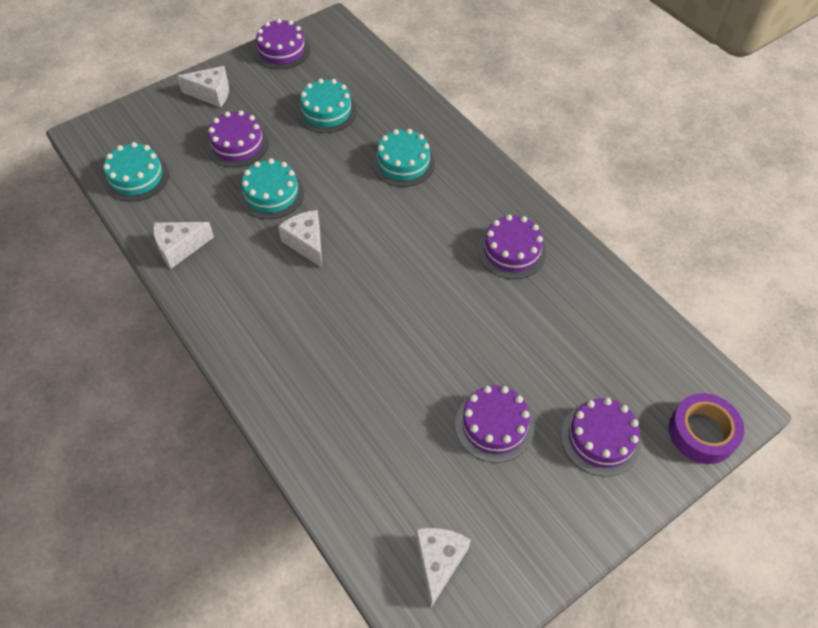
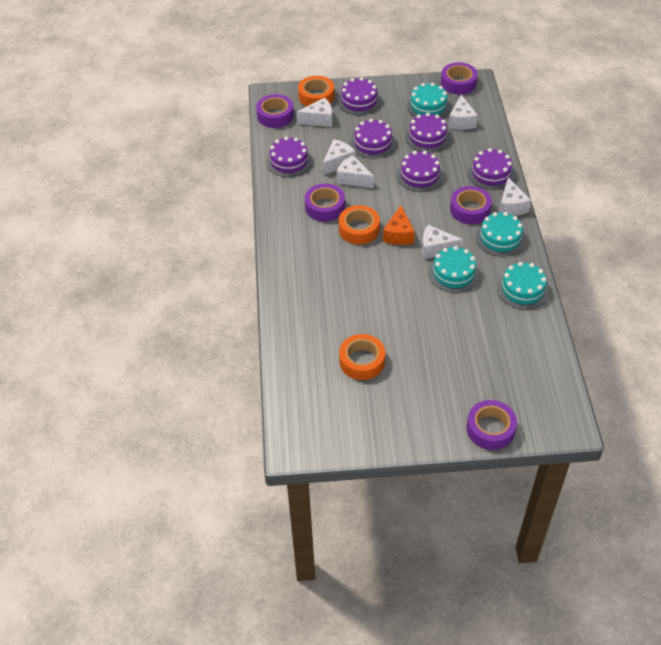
orange cheese: 0 -> 1
orange tape: 0 -> 3
purple cake: 5 -> 6
purple tape: 1 -> 5
white cheese: 4 -> 6

